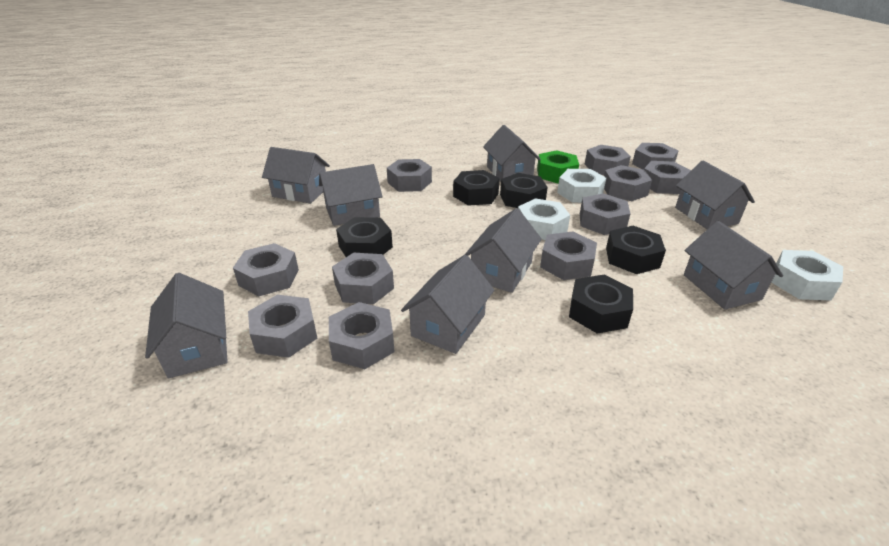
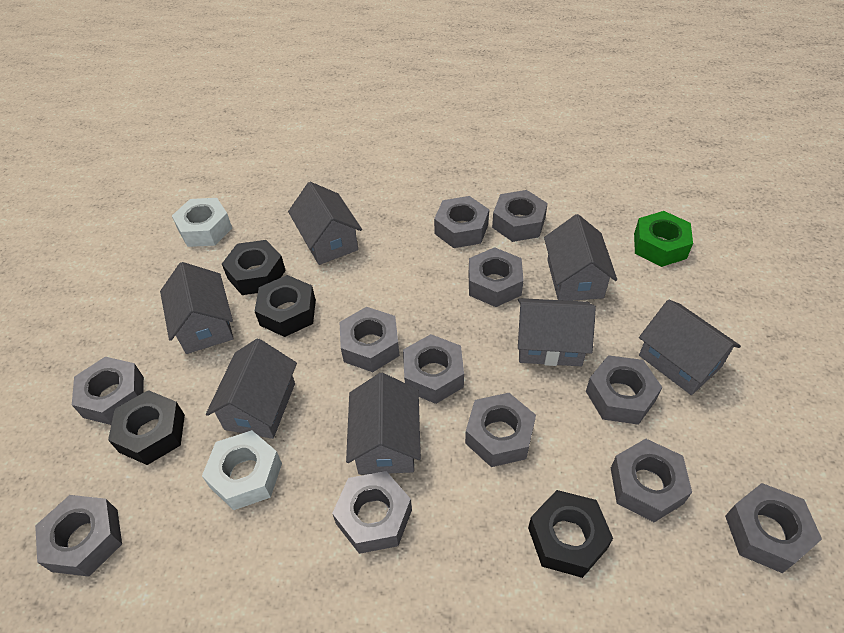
black nut: 5 -> 4
grey house: 8 -> 7
grey nut: 11 -> 12
white nut: 3 -> 2

